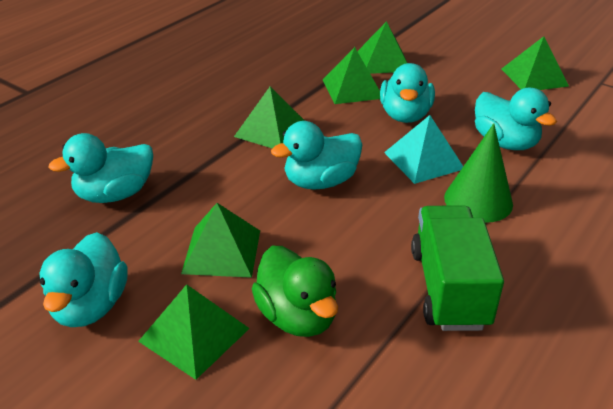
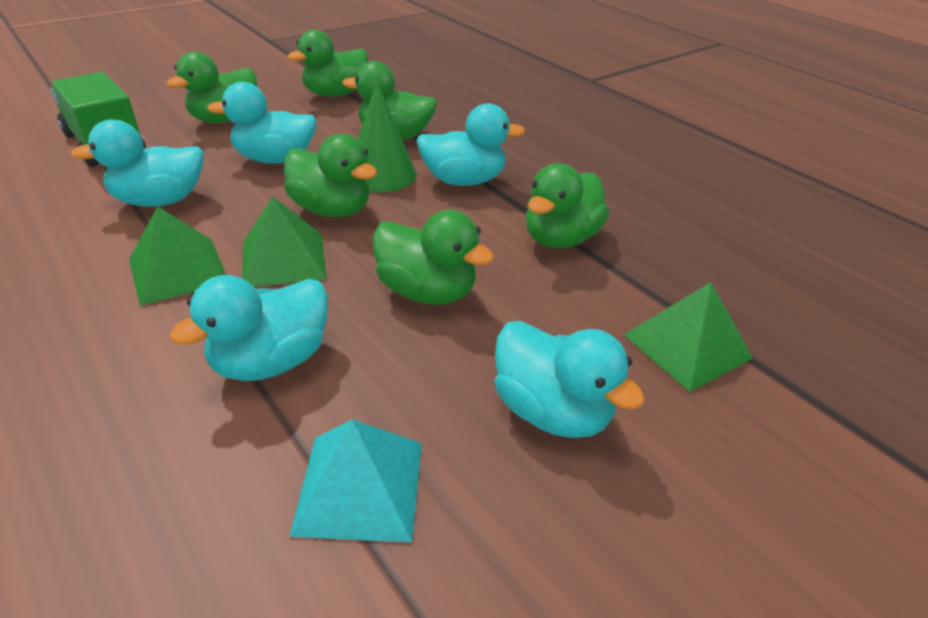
green duck: 1 -> 6
green pyramid: 6 -> 3

